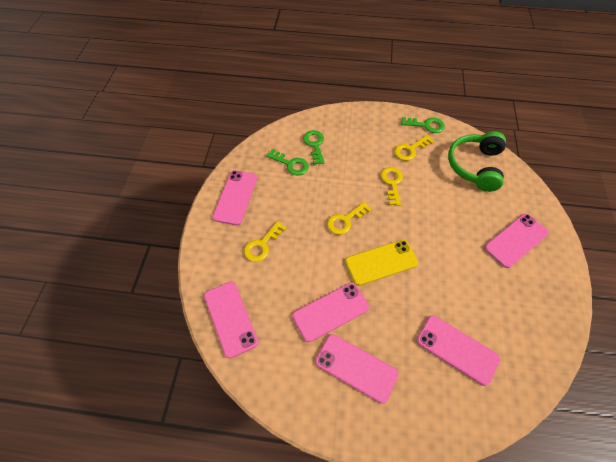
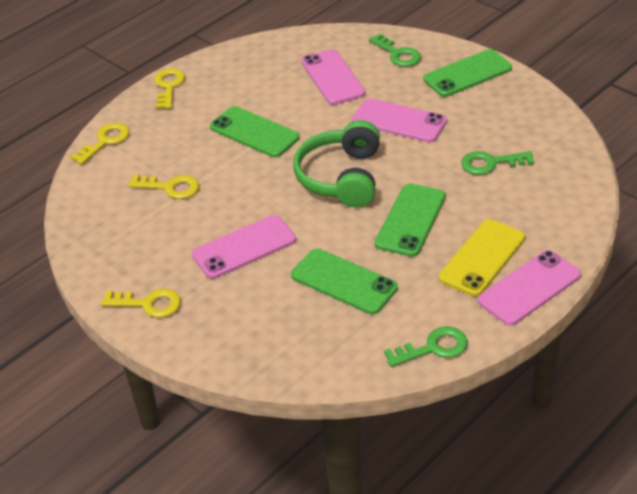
green phone: 0 -> 4
pink phone: 6 -> 4

